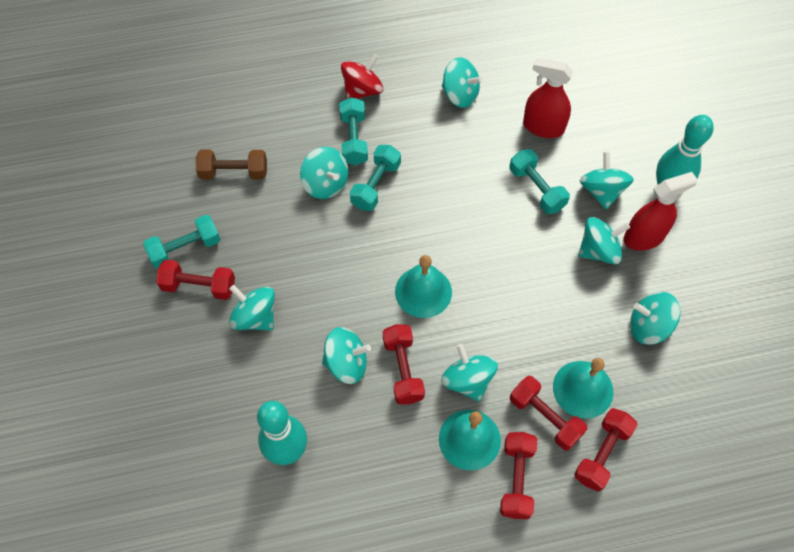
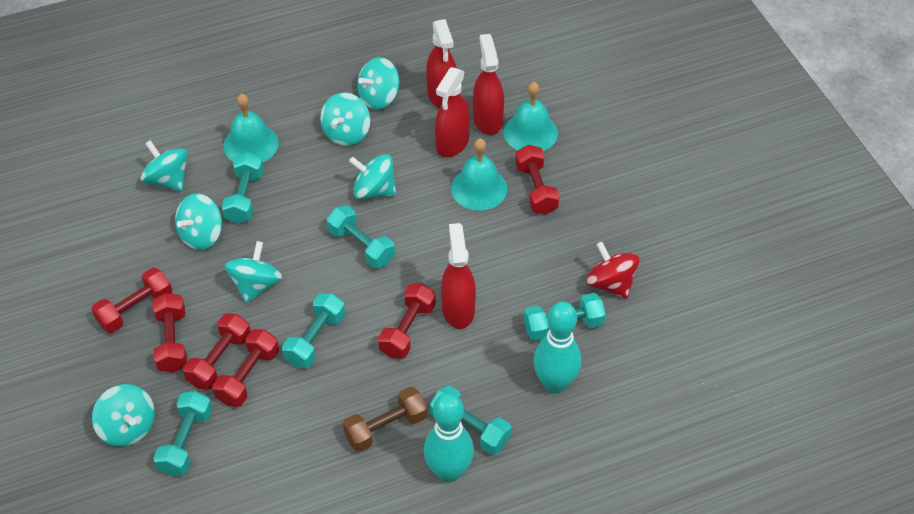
red dumbbell: 5 -> 6
red spray bottle: 2 -> 4
turquoise dumbbell: 4 -> 6
turquoise spinning top: 8 -> 7

